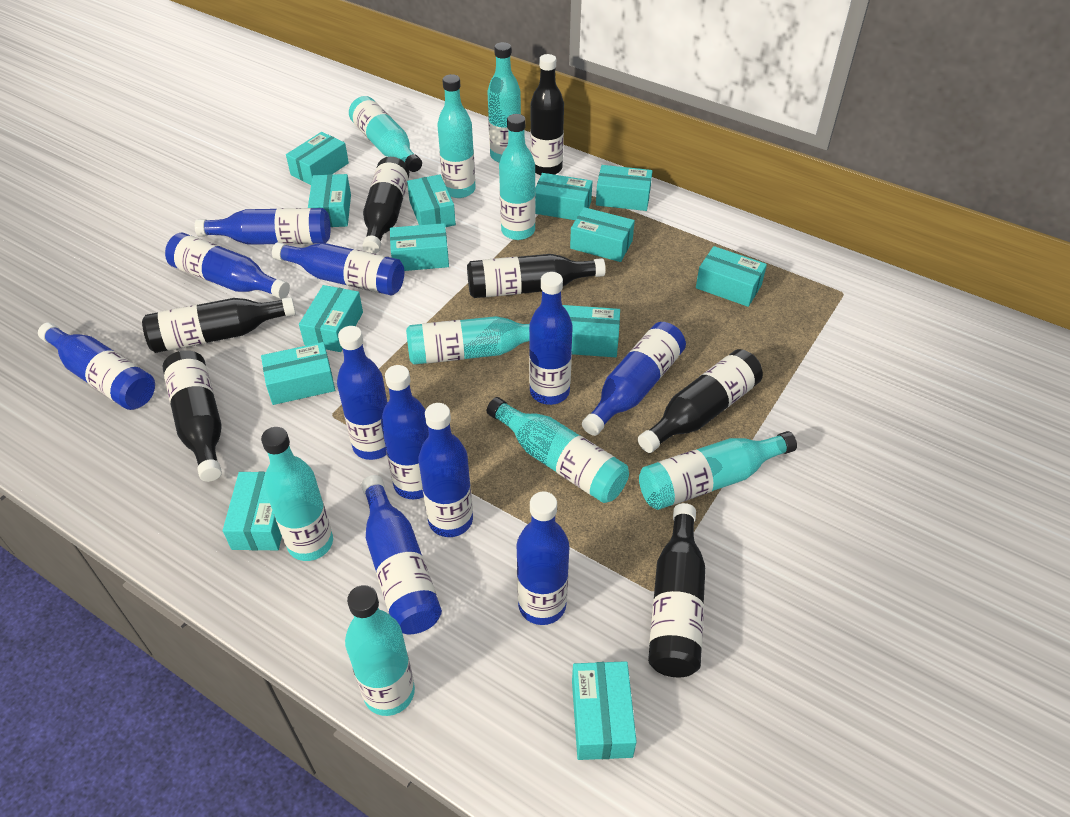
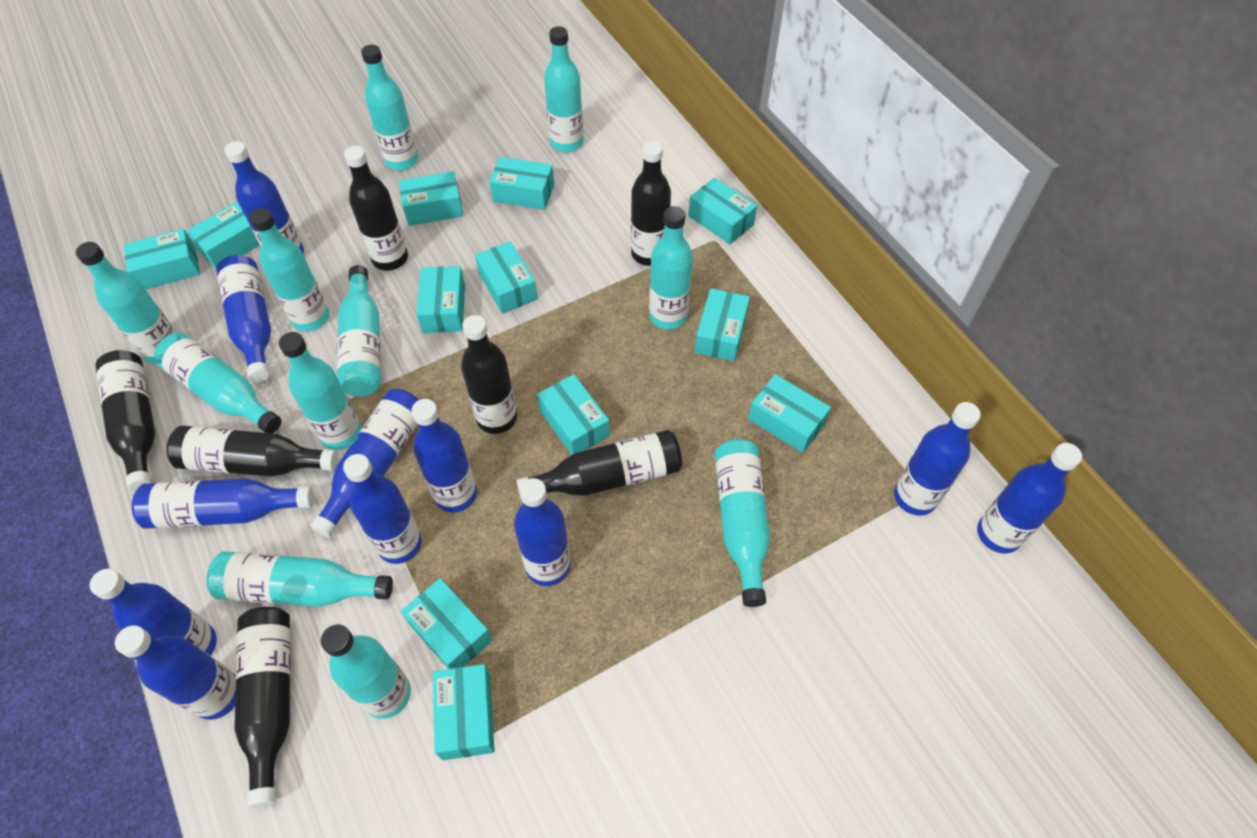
turquoise bottle: 9 -> 11
turquoise box: 13 -> 12

